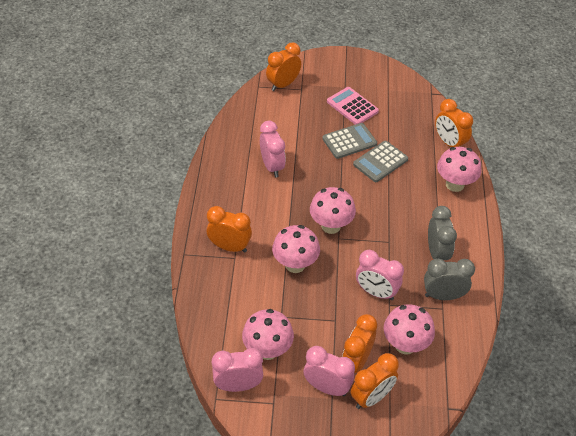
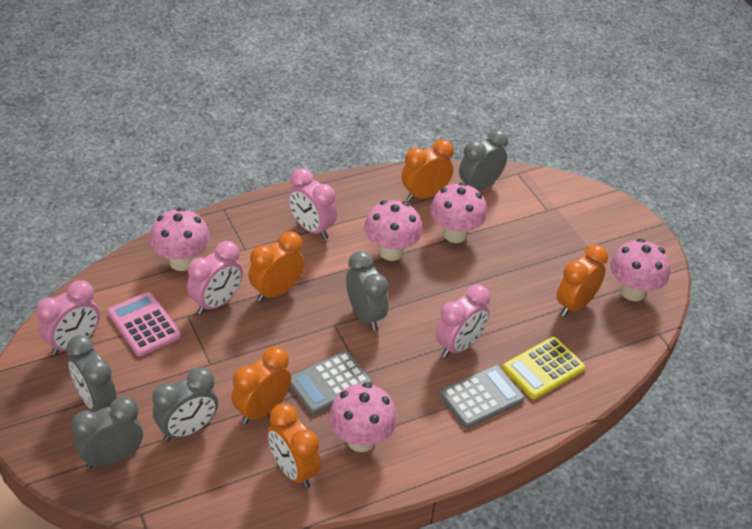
grey clock: 2 -> 5
yellow calculator: 0 -> 1

